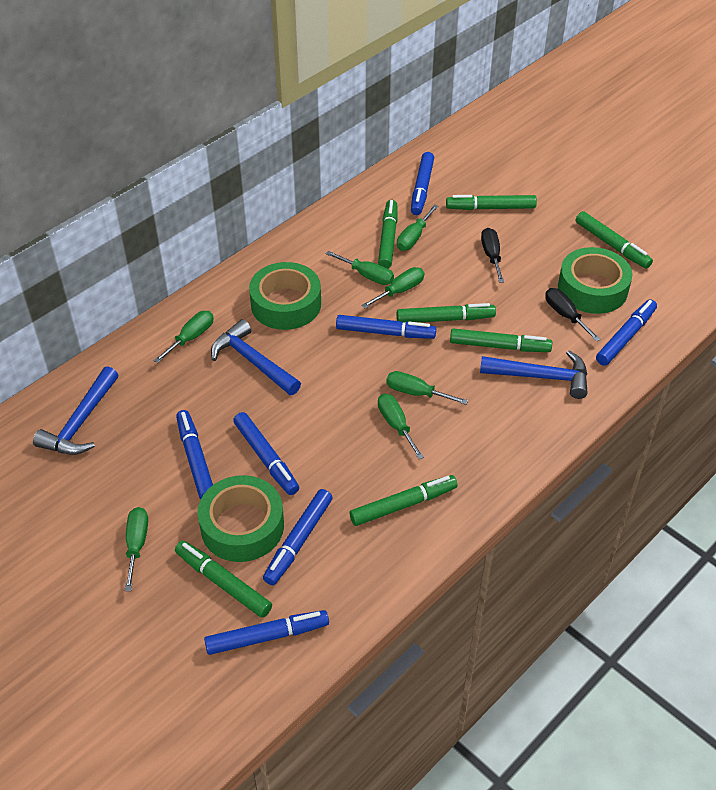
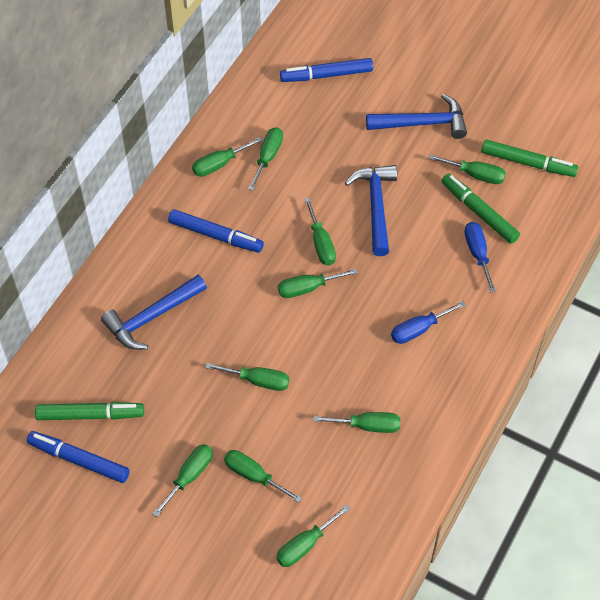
black screwdriver: 2 -> 0
blue marker: 7 -> 3
blue screwdriver: 0 -> 2
green marker: 7 -> 3
green screwdriver: 7 -> 10
green tape: 3 -> 0

